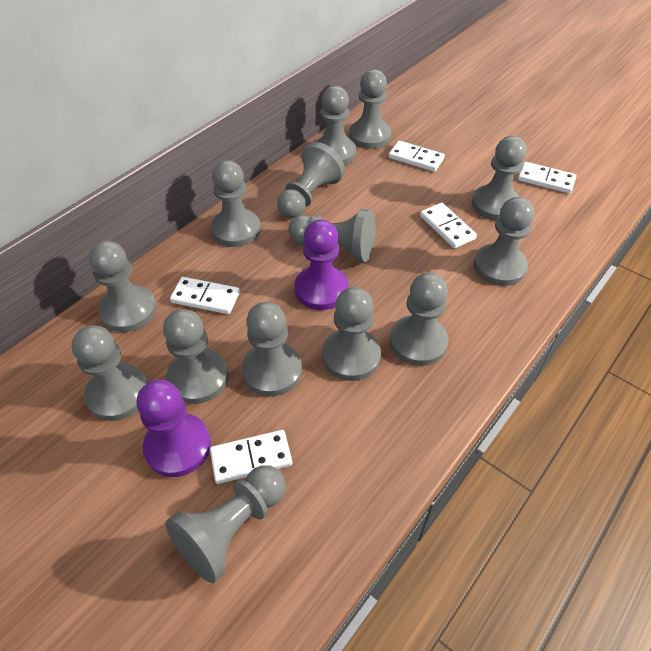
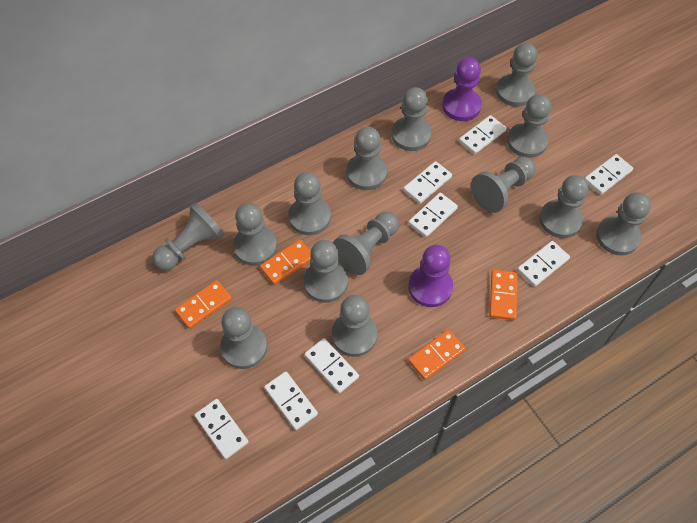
orange domino: 0 -> 4
white domino: 5 -> 8

